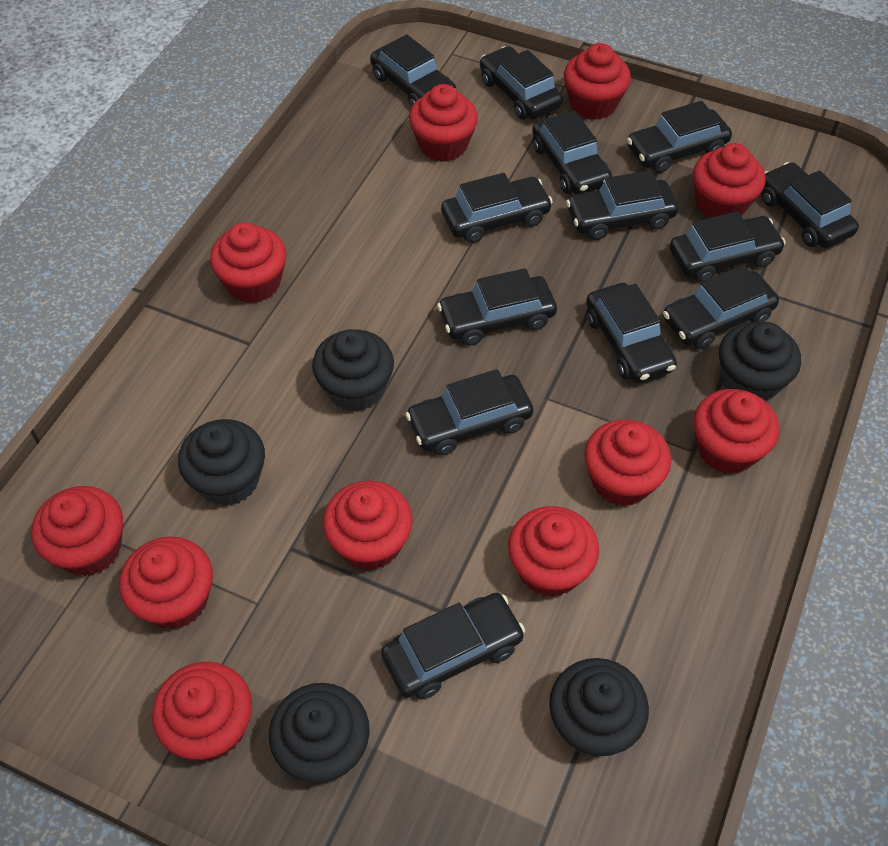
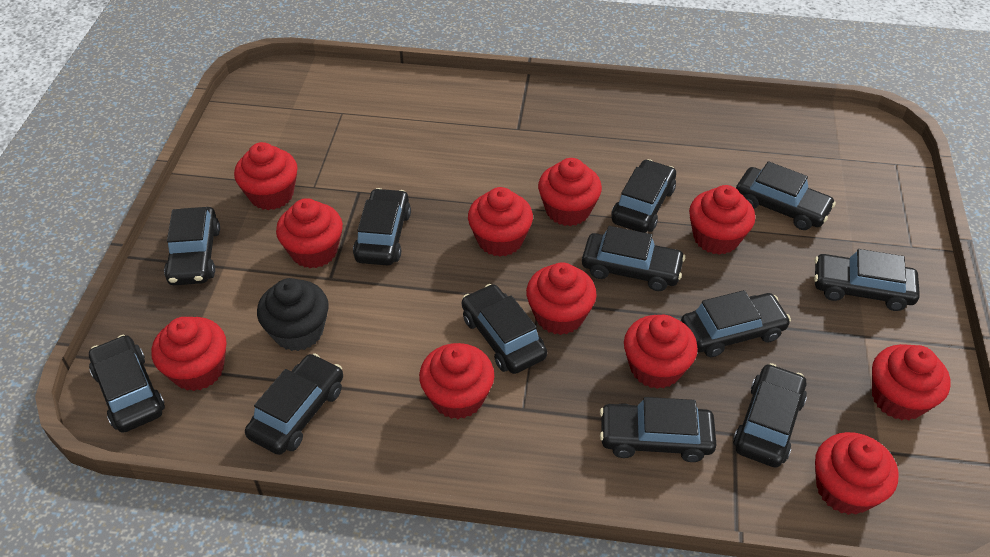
black car: 13 -> 12
black cupcake: 5 -> 1

